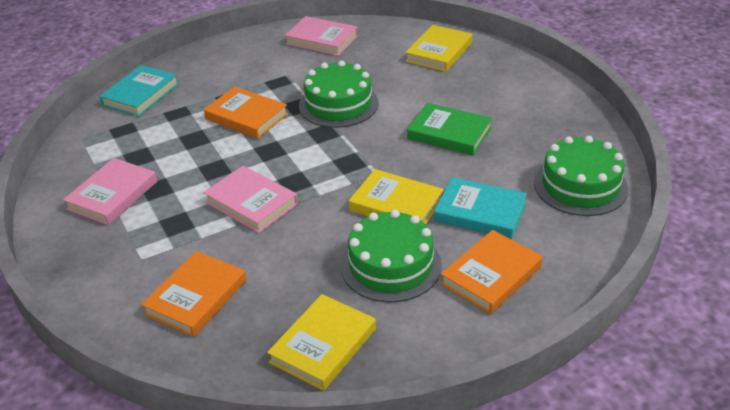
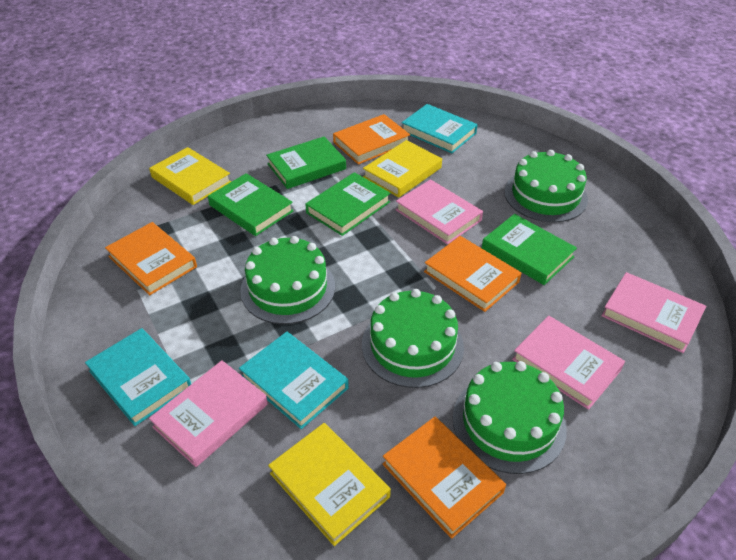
green book: 1 -> 4
green cake: 3 -> 4
orange book: 3 -> 4
pink book: 3 -> 4
turquoise book: 2 -> 3

